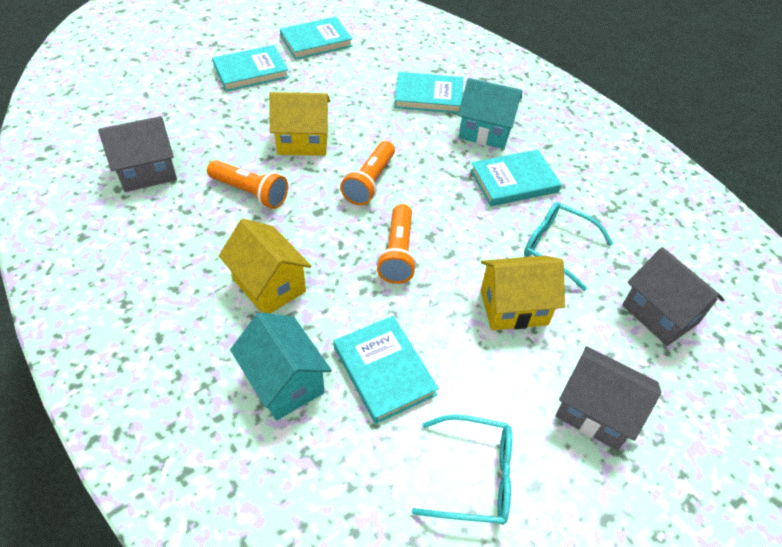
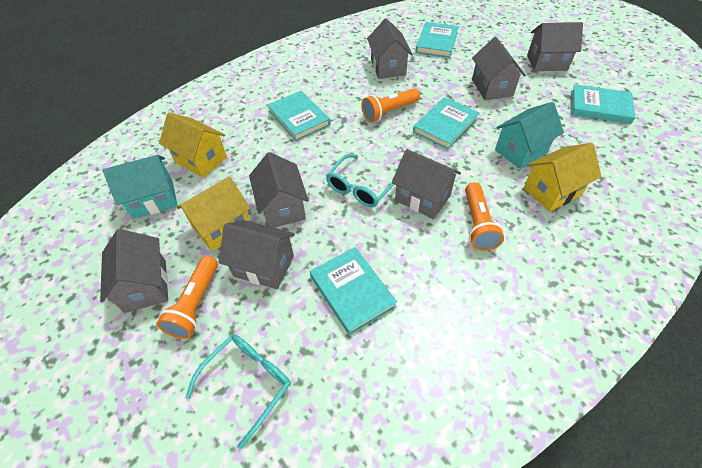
grey house: 3 -> 7

